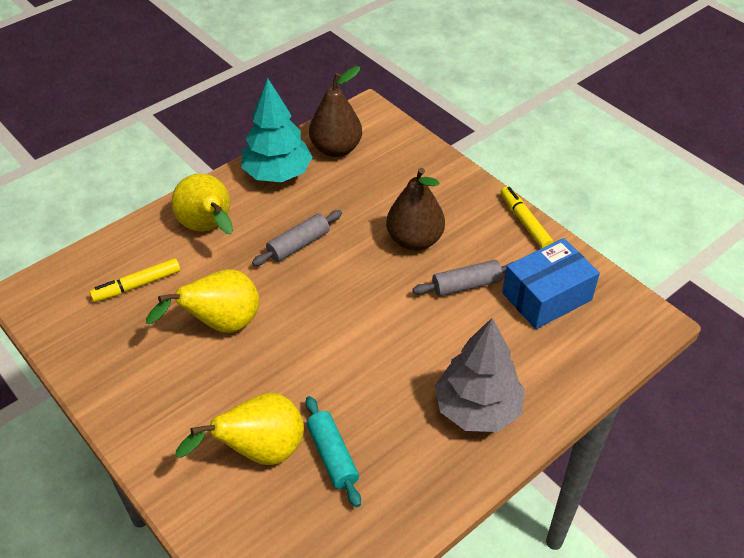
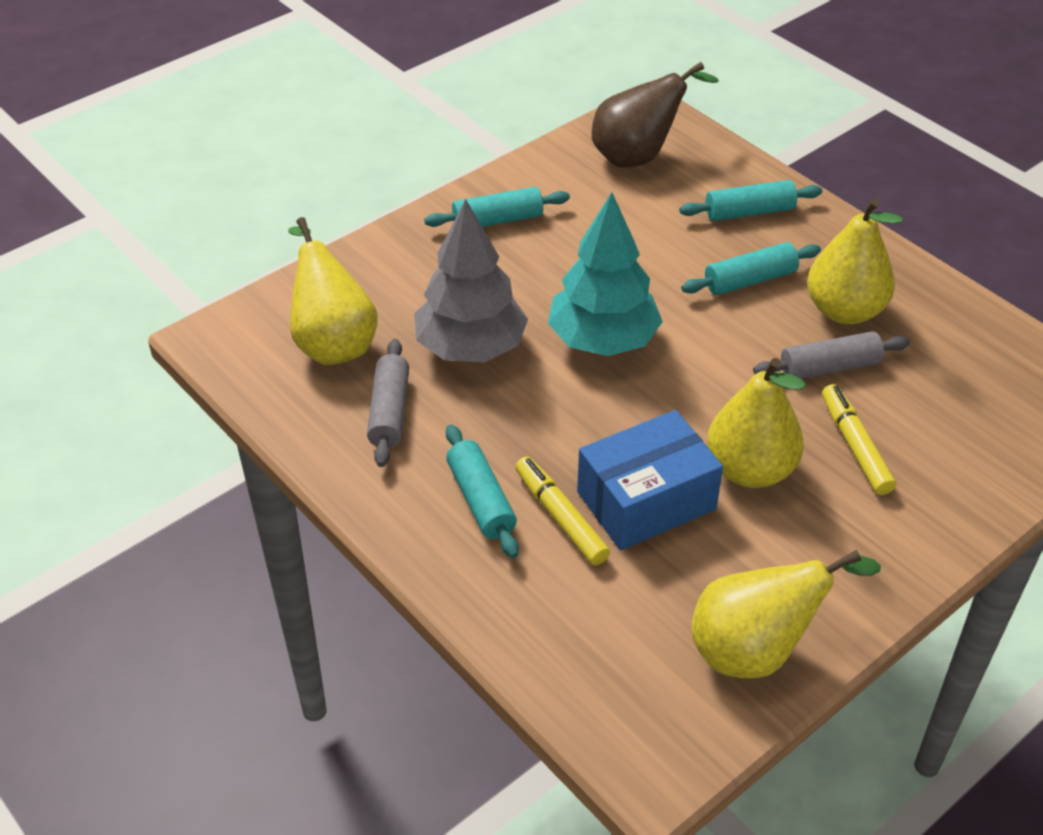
brown pear: 2 -> 1
turquoise rolling pin: 1 -> 4
yellow pear: 3 -> 4

